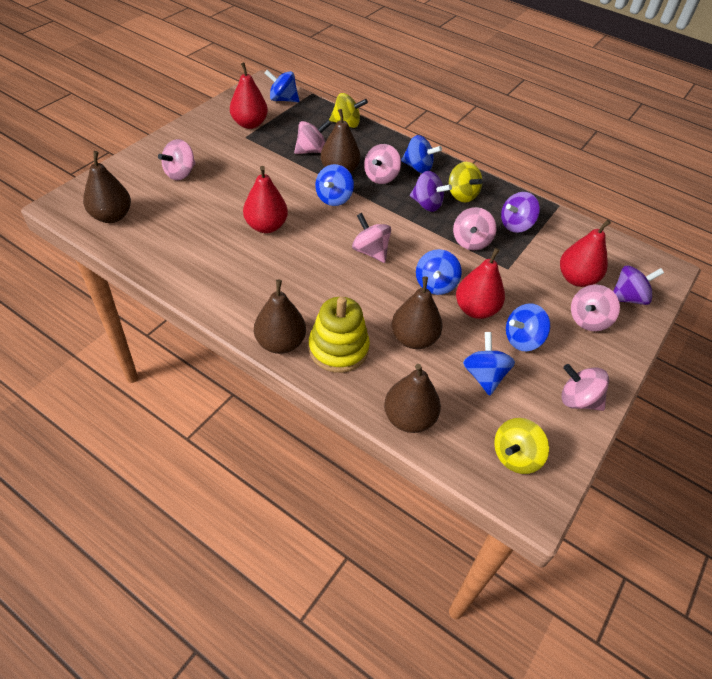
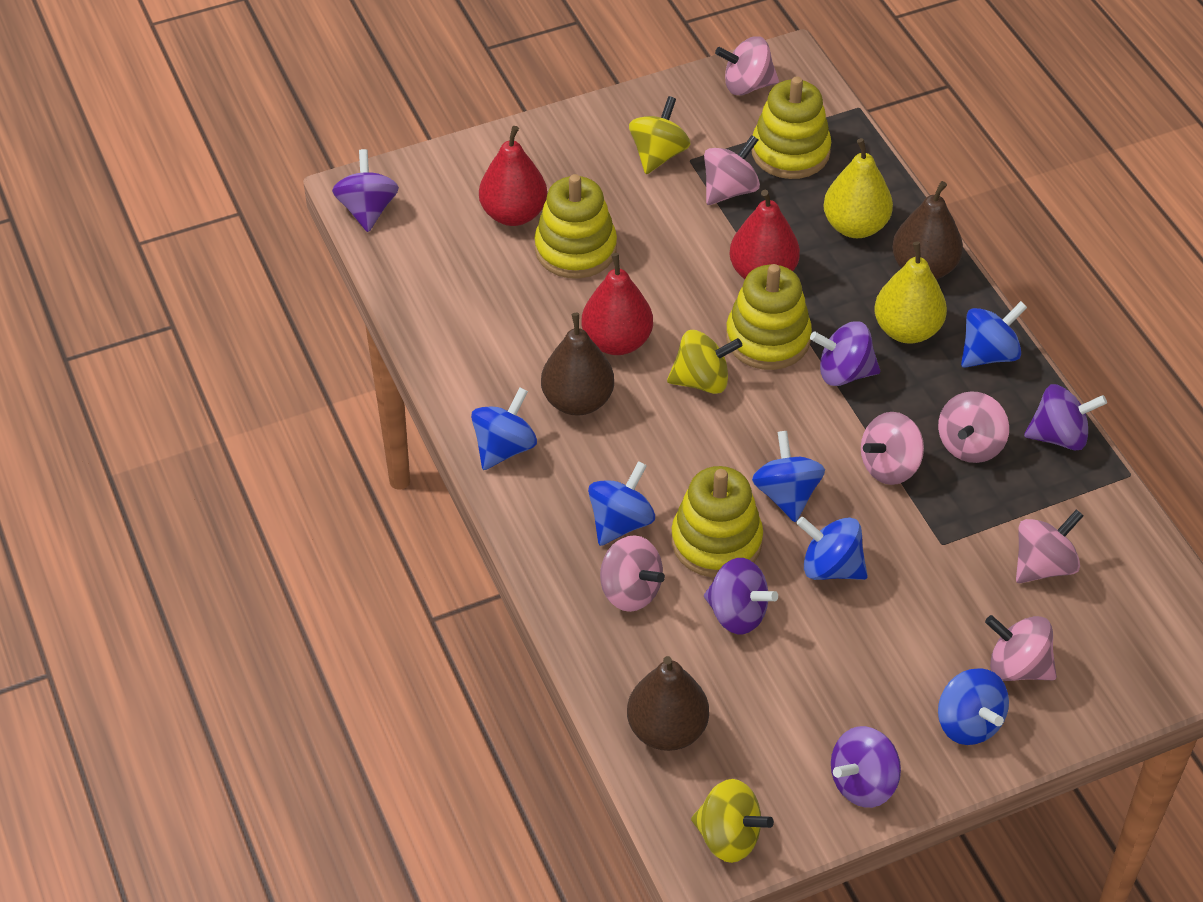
brown pear: 5 -> 3
purple spinning top: 3 -> 5
red pear: 4 -> 3
yellow pear: 0 -> 2
yellow stacking toy: 1 -> 4

